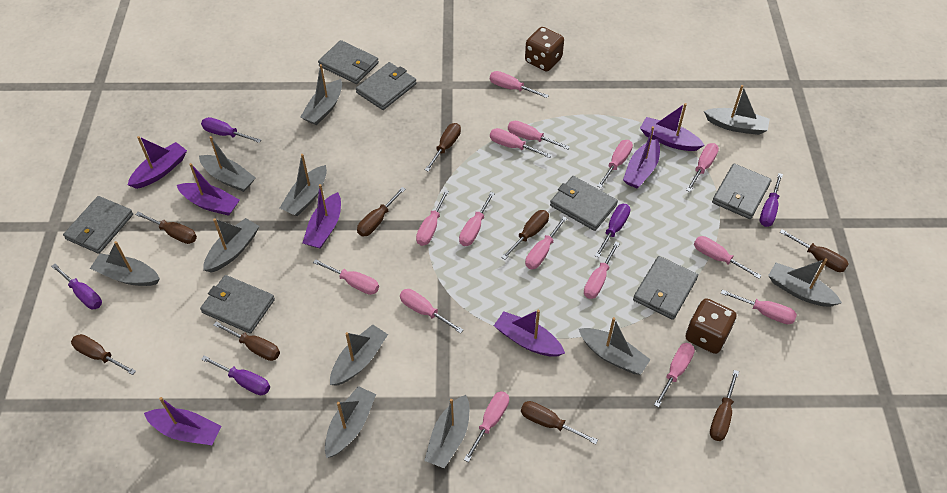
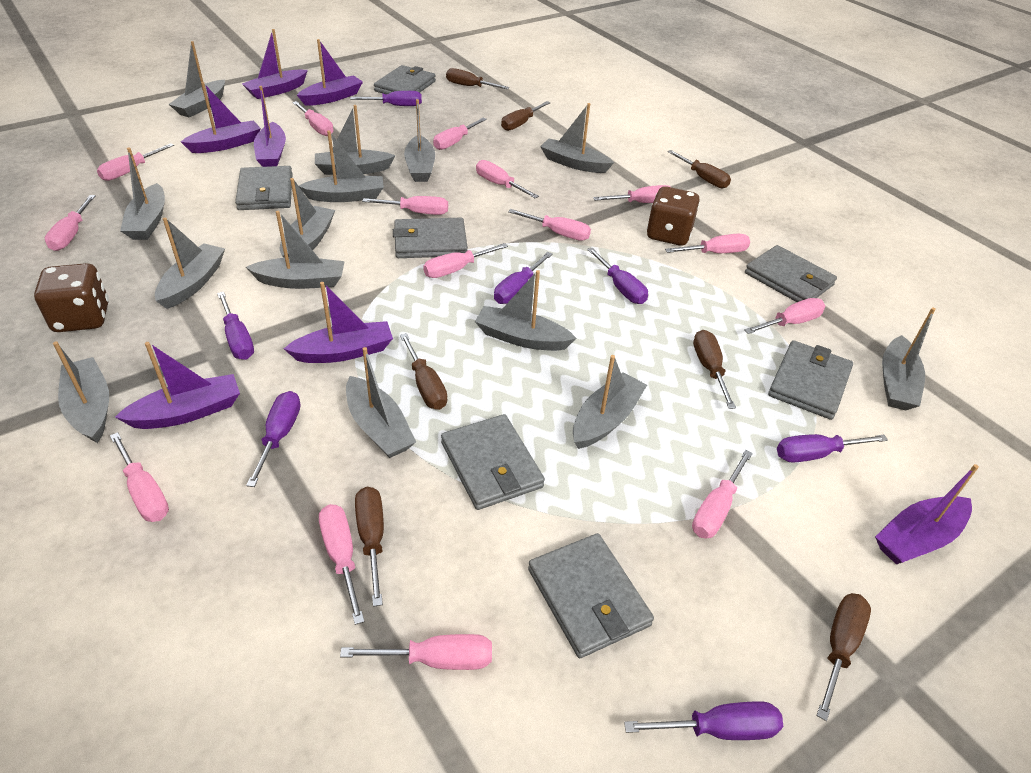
brown screwdriver: 9 -> 7
grey boat: 11 -> 14
purple screwdriver: 5 -> 7

